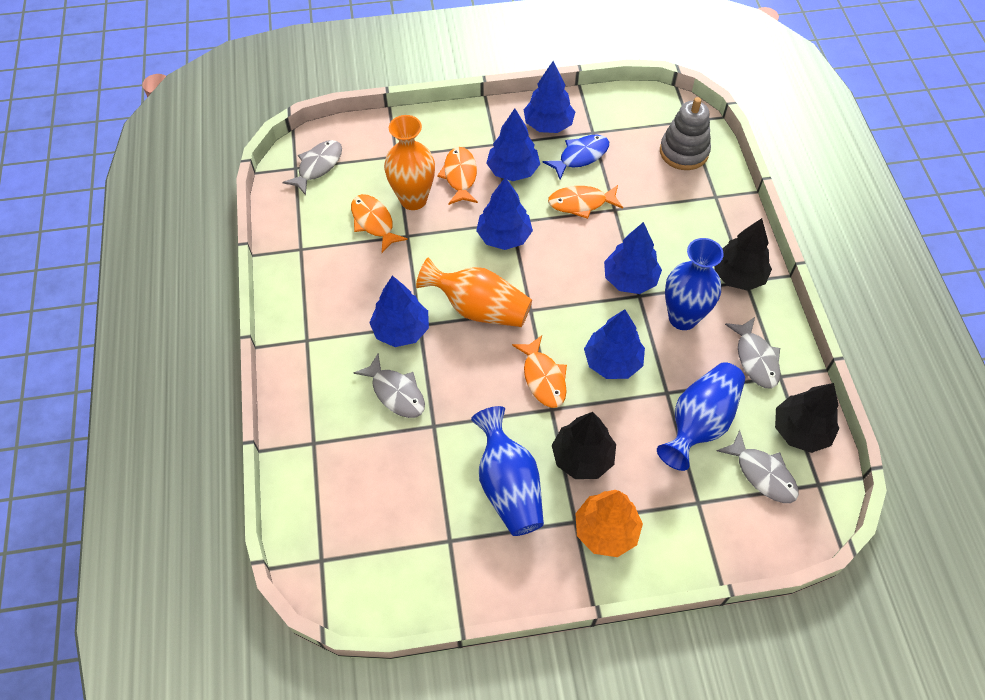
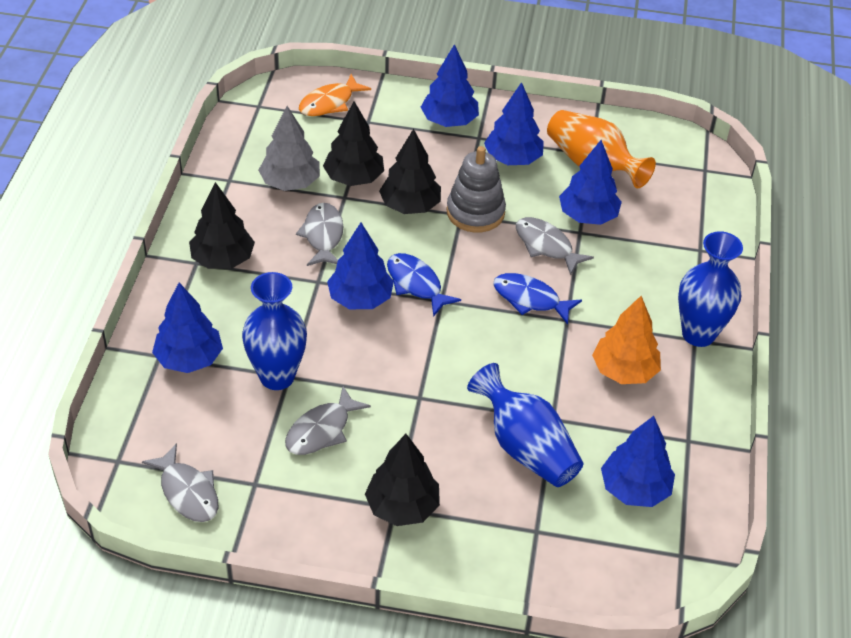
black tree: 3 -> 4
blue fish: 1 -> 2
grey tree: 0 -> 1
orange fish: 4 -> 1
orange vase: 2 -> 1

